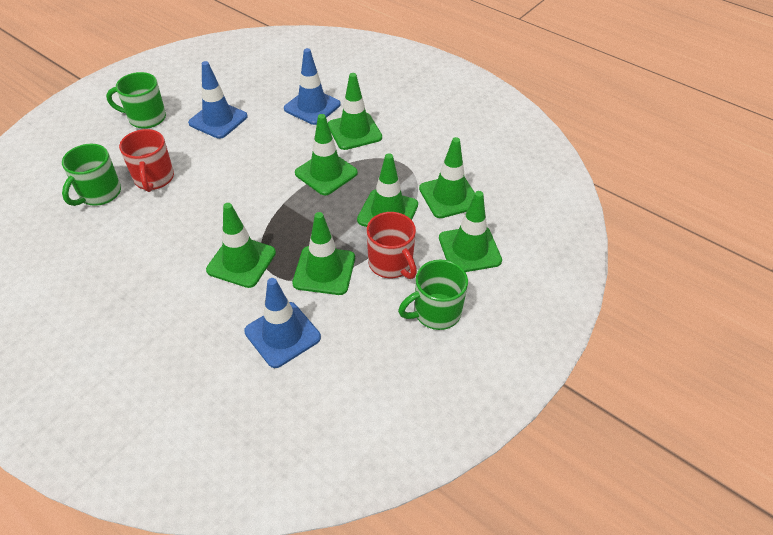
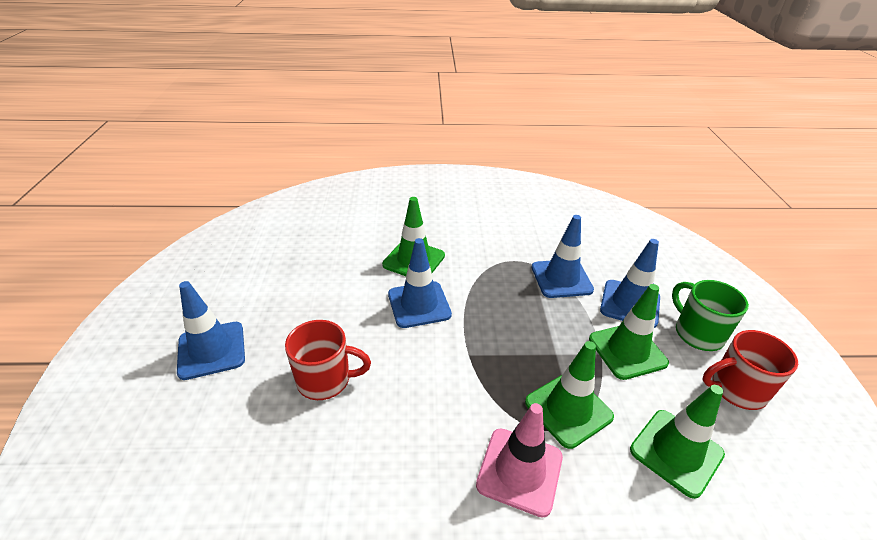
blue traffic cone: 3 -> 4
green mug: 3 -> 1
green traffic cone: 7 -> 4
pink traffic cone: 0 -> 1

